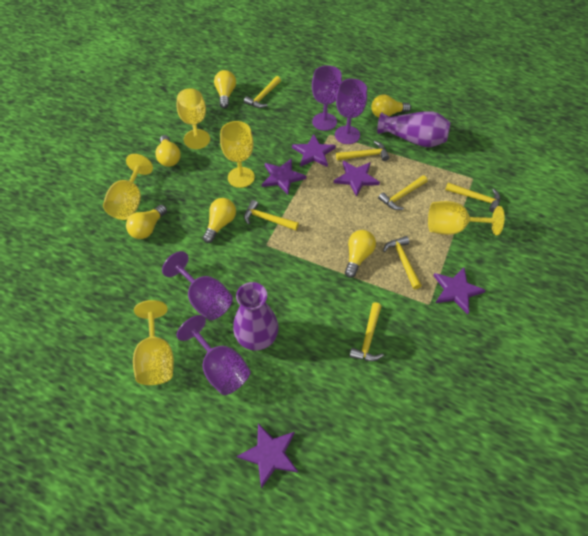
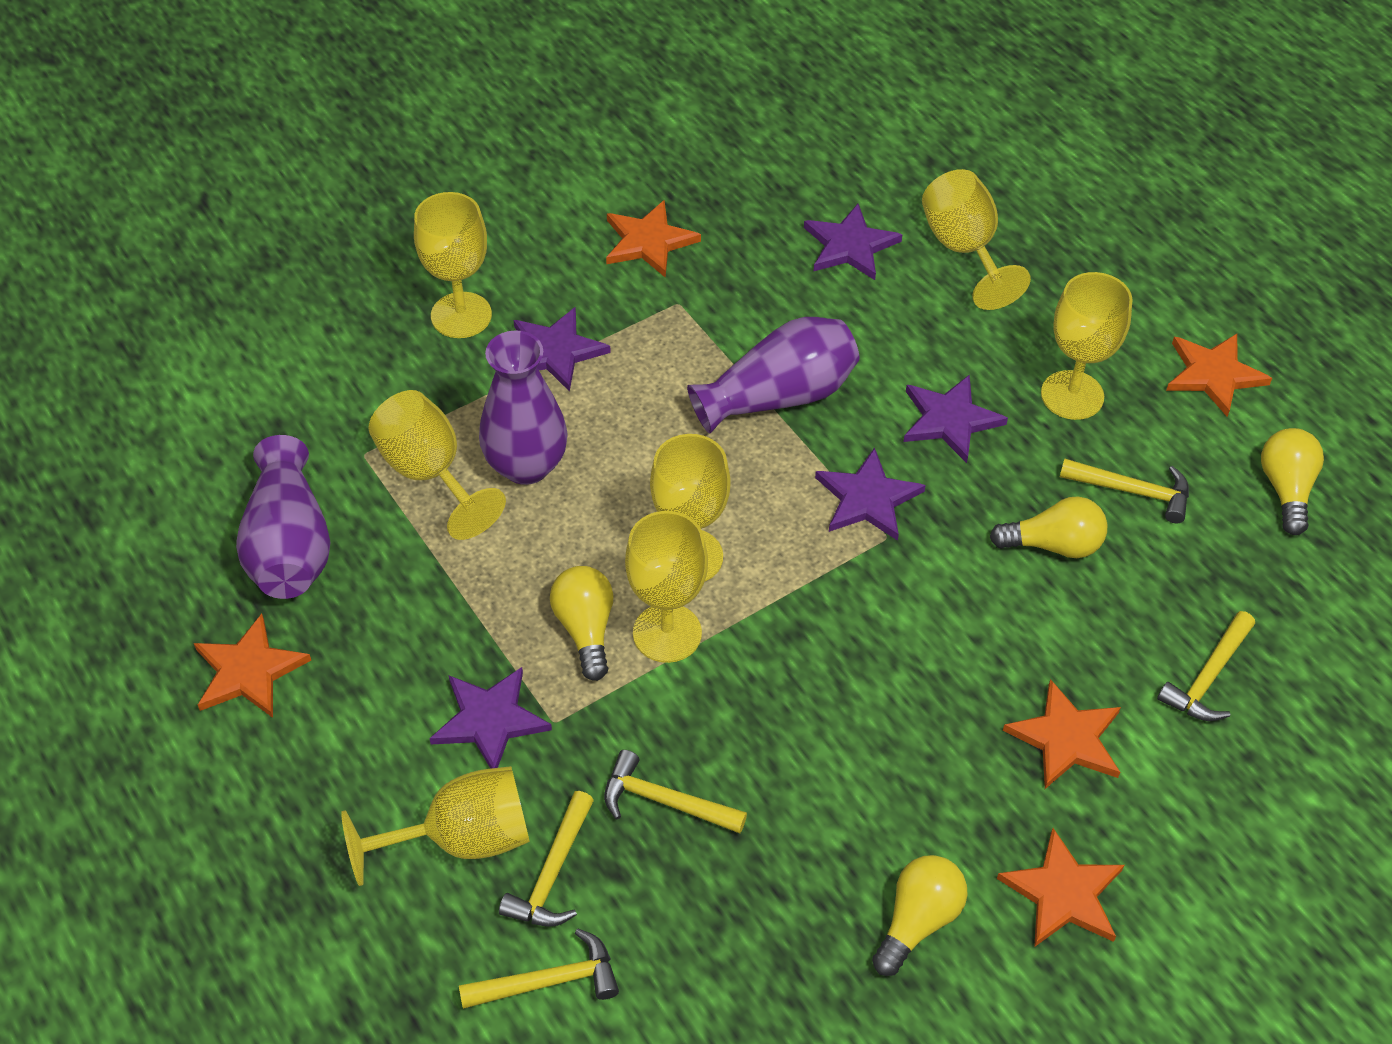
orange star: 0 -> 5
purple goblet: 4 -> 0
purple vase: 2 -> 3
yellow goblet: 5 -> 7
yellow hammer: 7 -> 5
yellow light bulb: 6 -> 4

